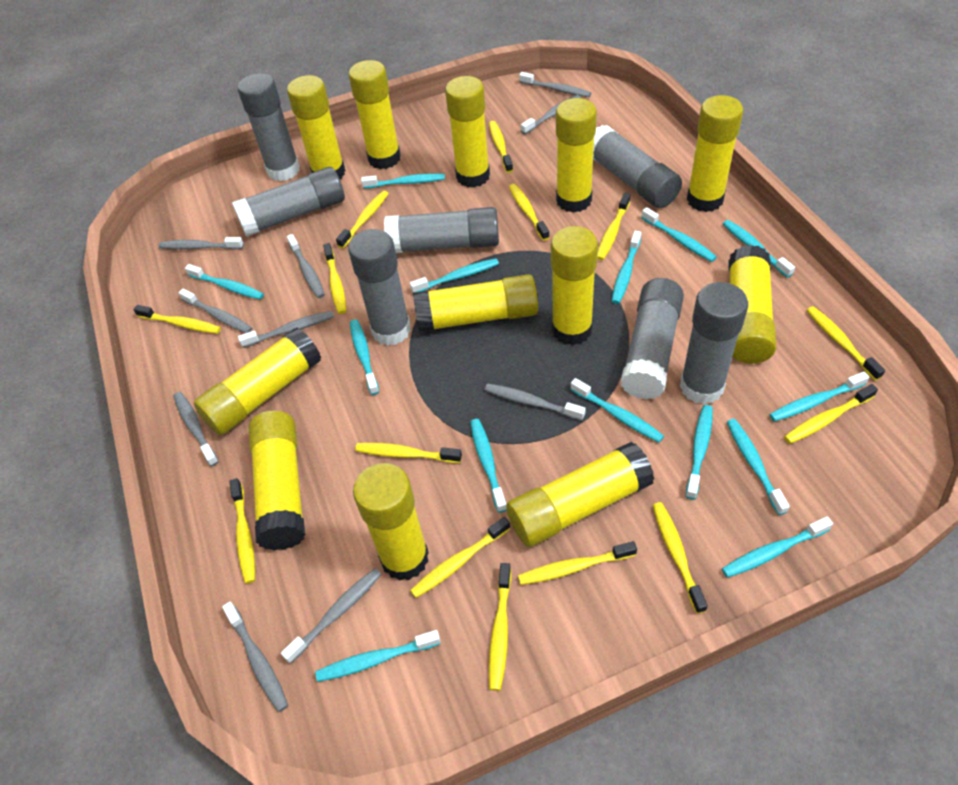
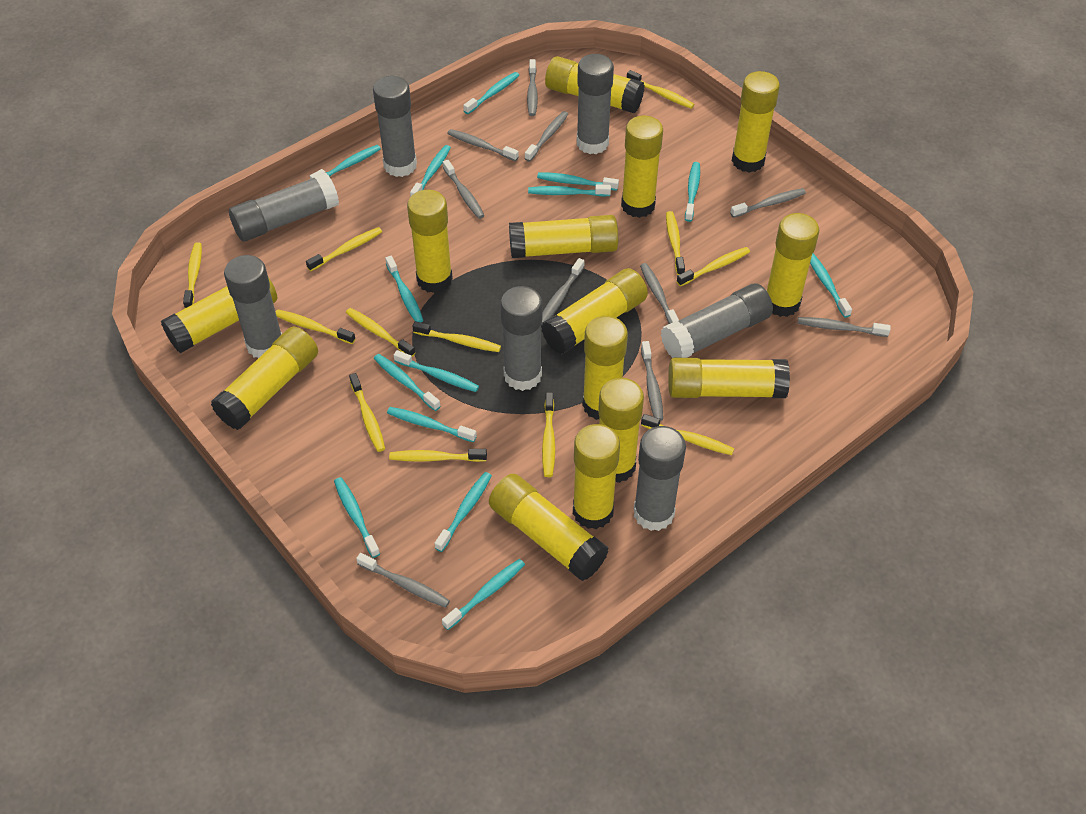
yellow glue stick: 12 -> 14
yellow toothbrush: 14 -> 12

